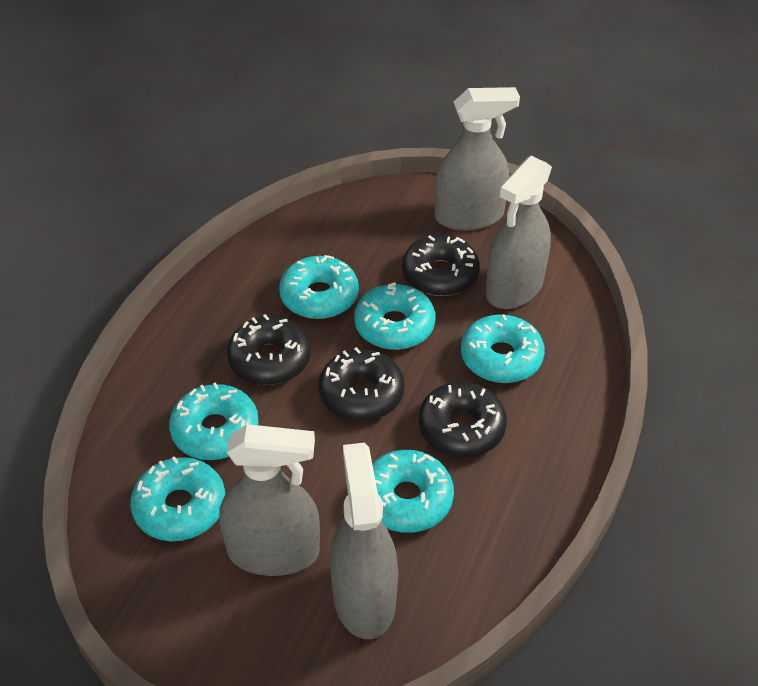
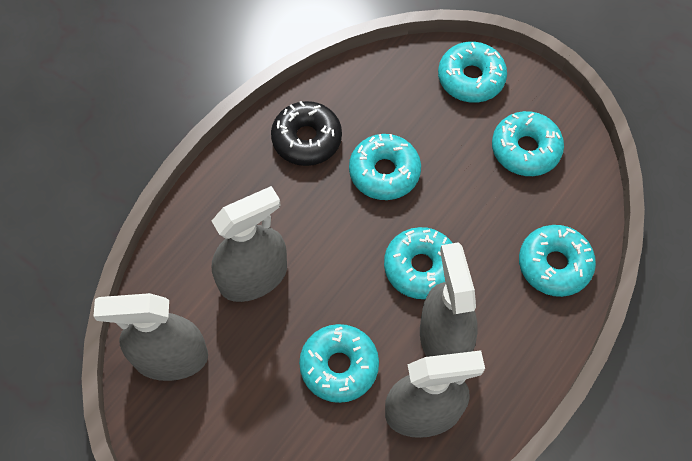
black donut: 4 -> 1

